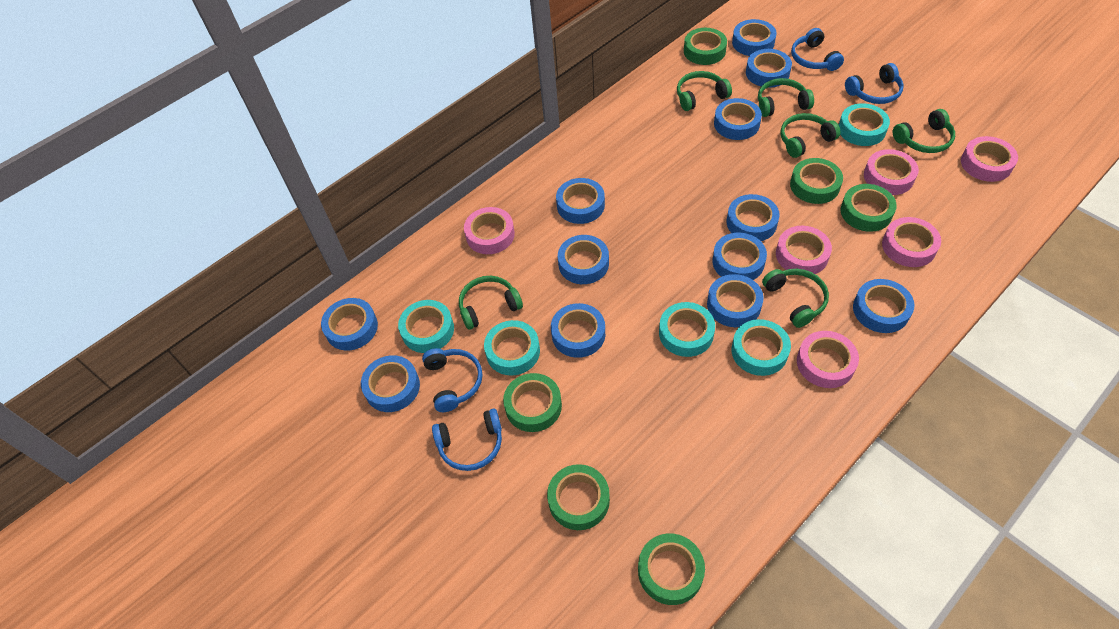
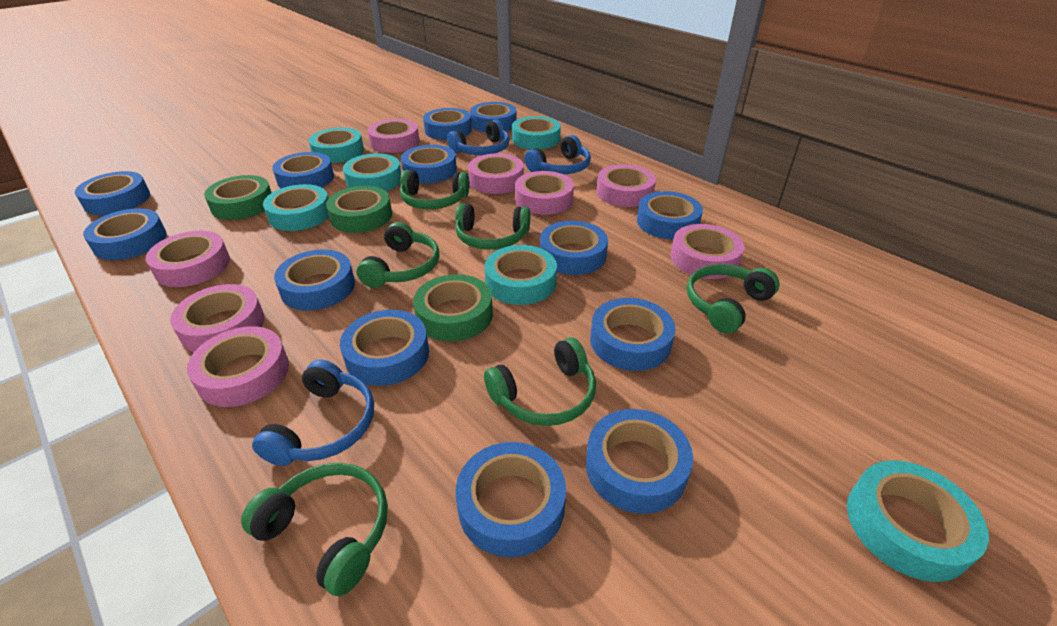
blue headphones: 4 -> 3
blue tape: 12 -> 13
green tape: 6 -> 3
pink tape: 6 -> 8
turquoise tape: 5 -> 6

